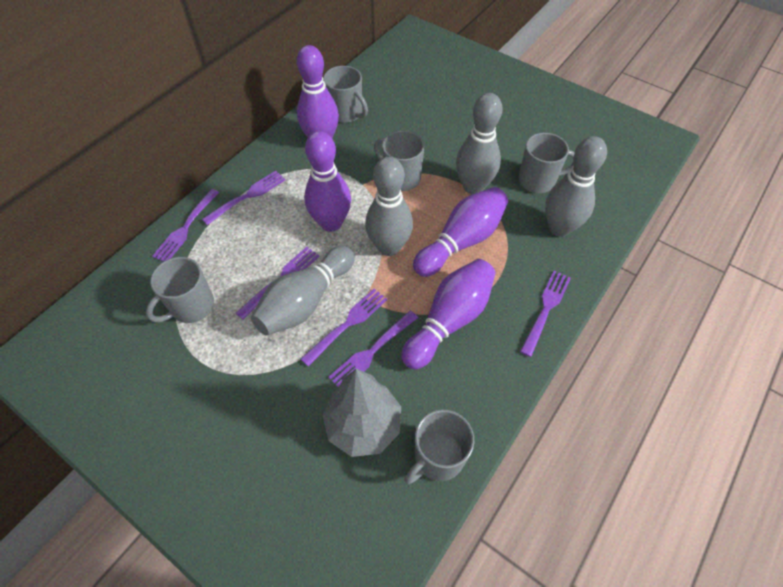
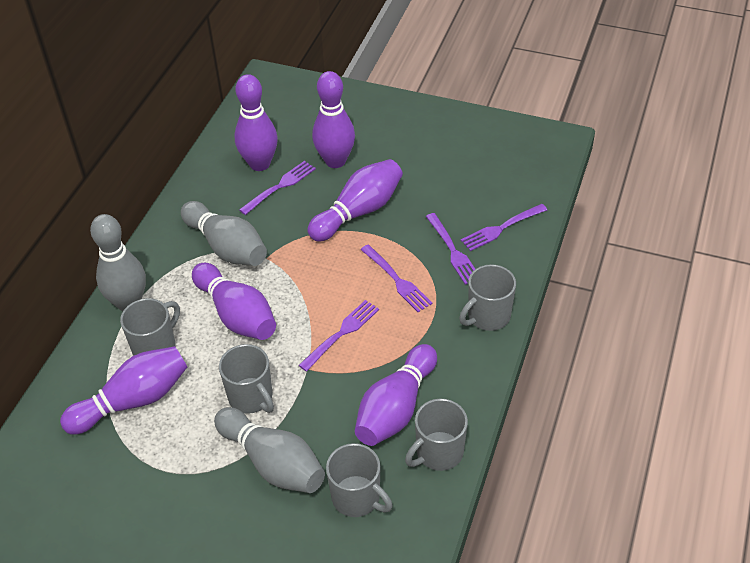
grey bowling pin: 4 -> 3
grey tree: 1 -> 0
purple bowling pin: 4 -> 6
purple fork: 6 -> 5

